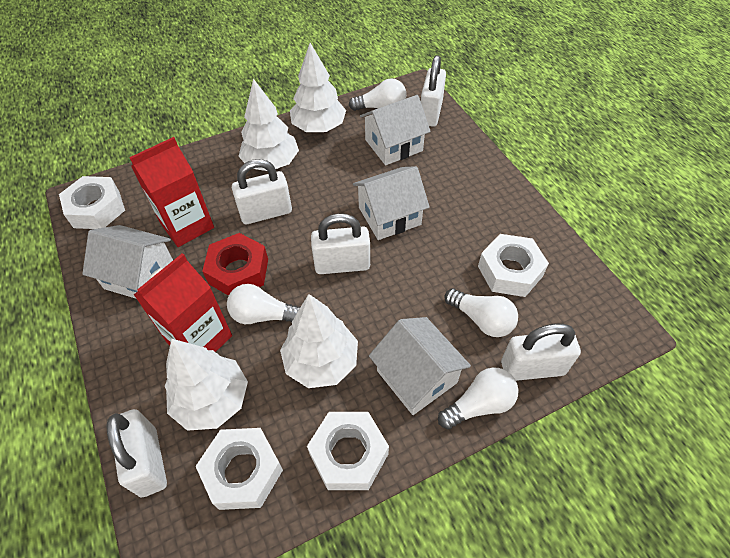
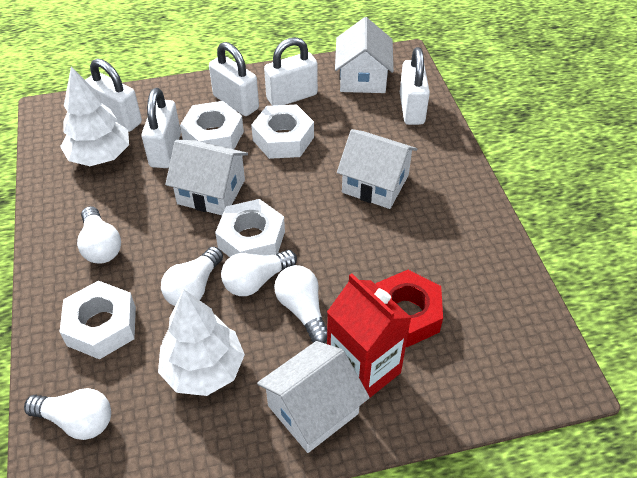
red carton: 2 -> 1
white light bulb: 4 -> 5
white tree: 4 -> 2

